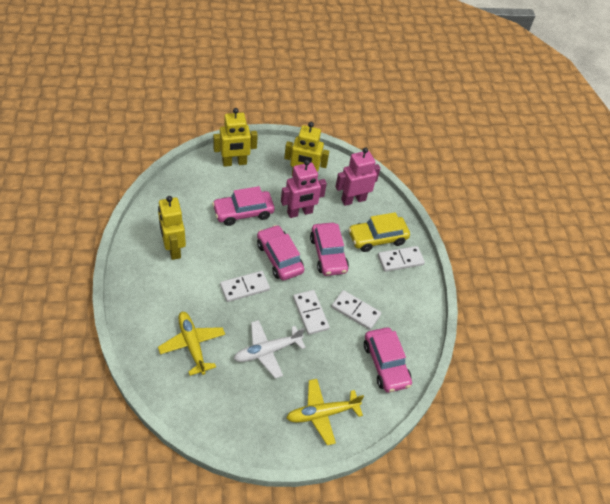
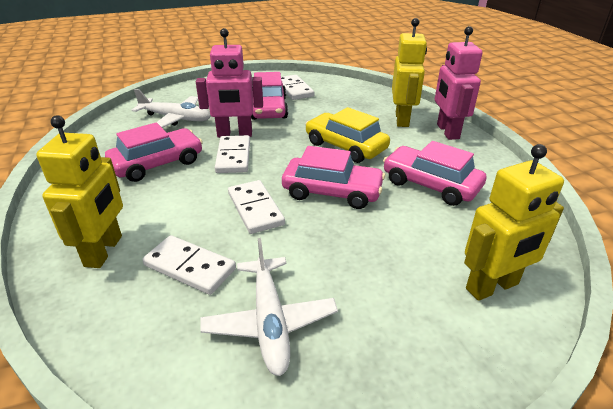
white plane: 1 -> 2
yellow plane: 2 -> 0

